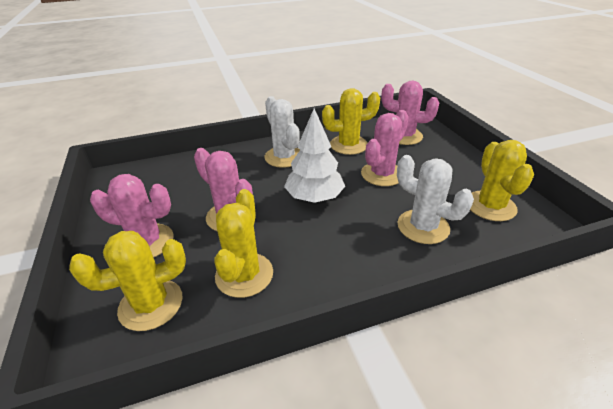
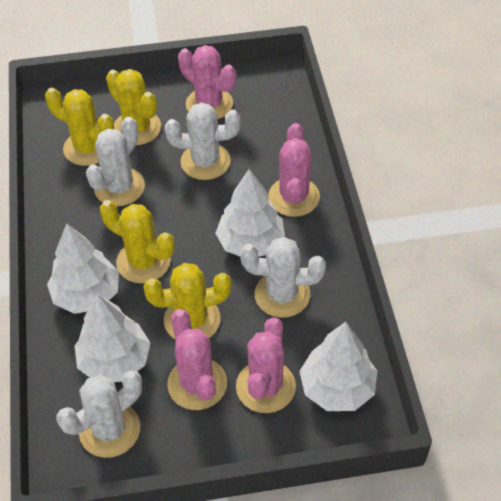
white cactus: 2 -> 4
white tree: 1 -> 4

